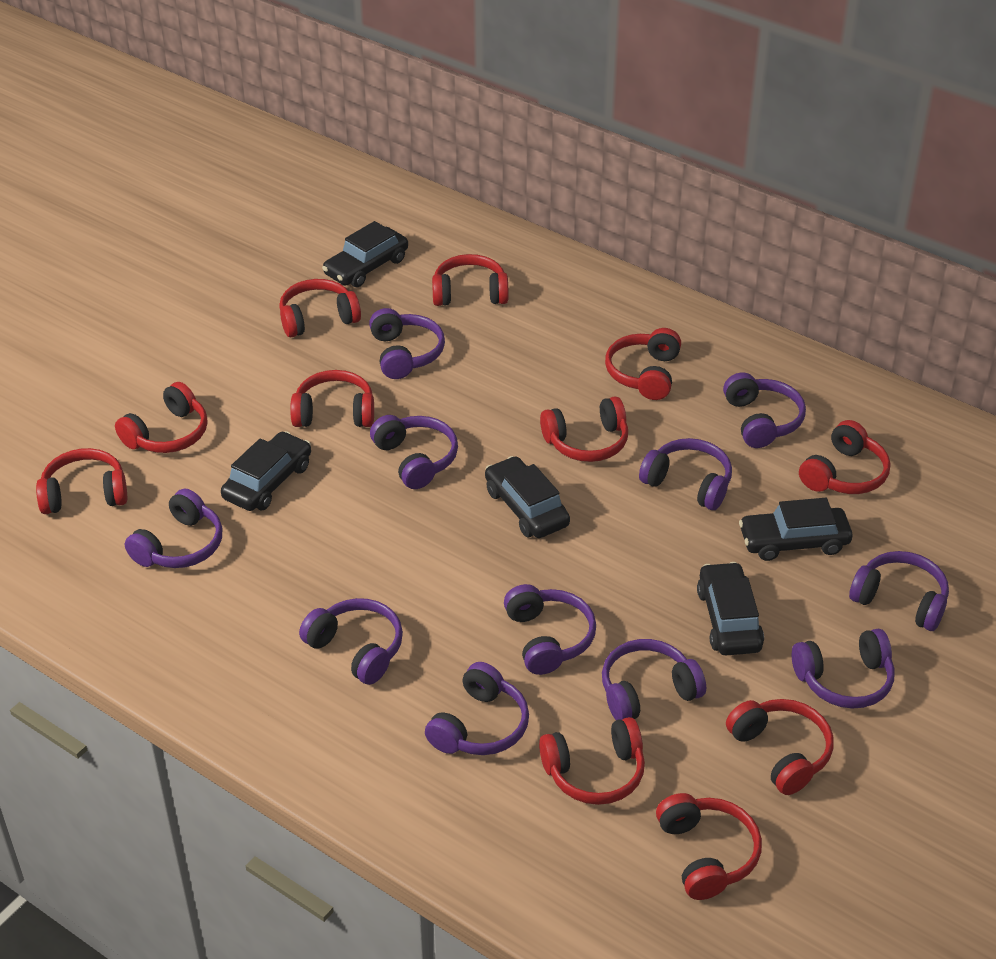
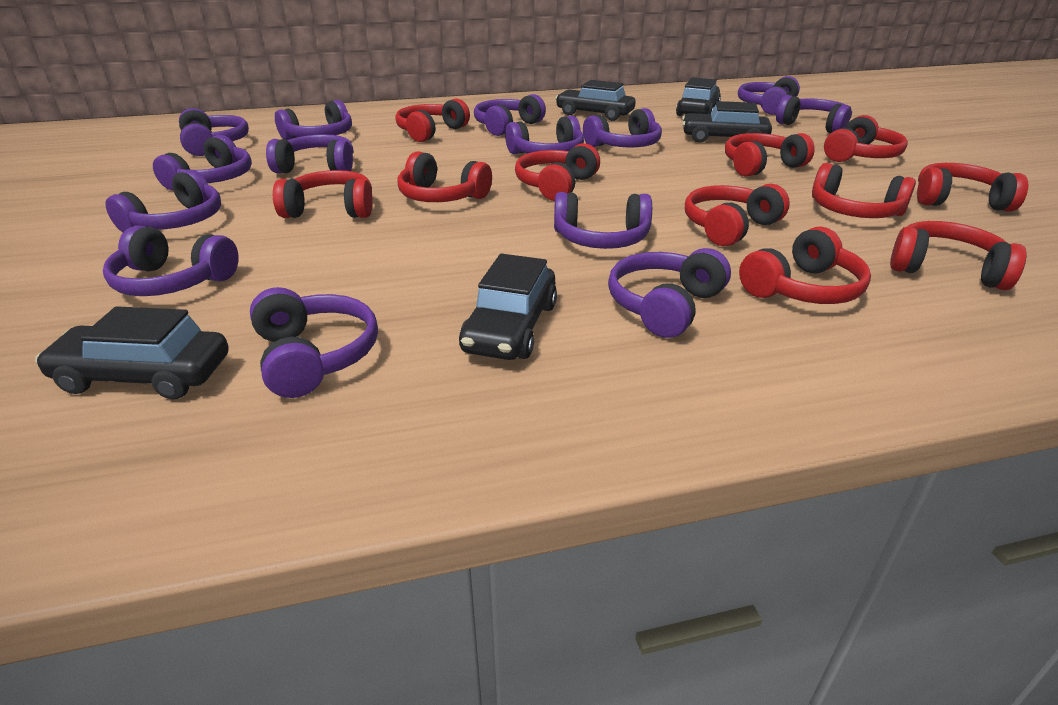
purple headphones: 11 -> 14

